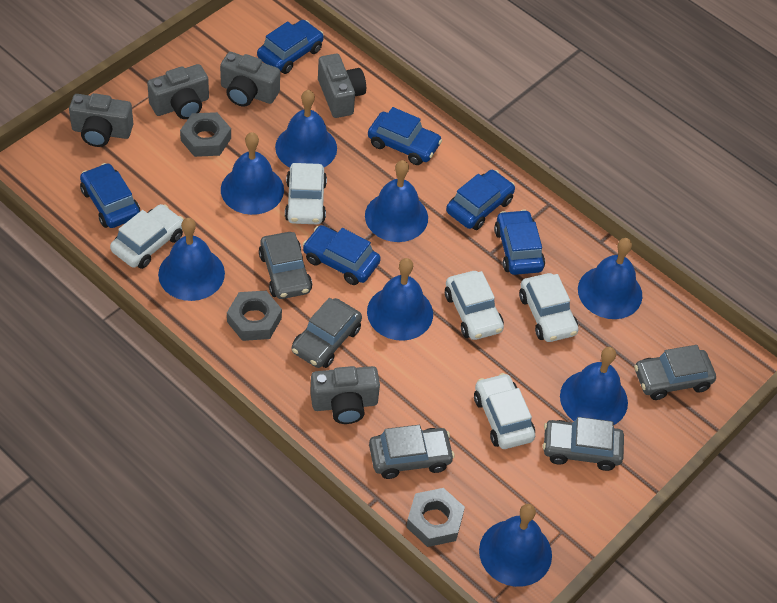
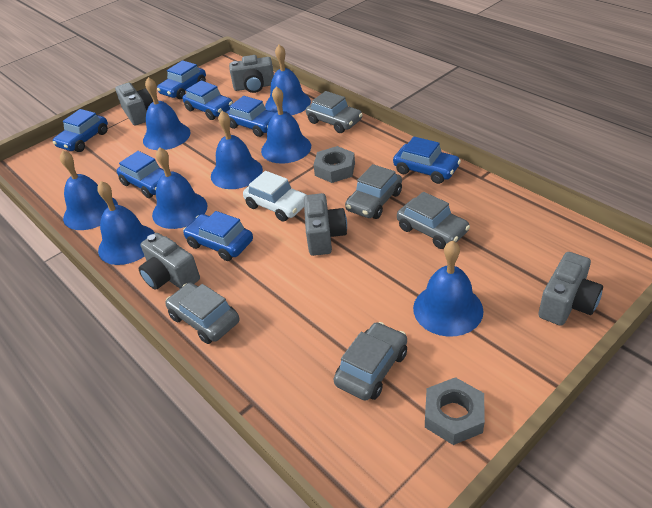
blue car: 6 -> 7
grey nut: 3 -> 2
white car: 5 -> 1

